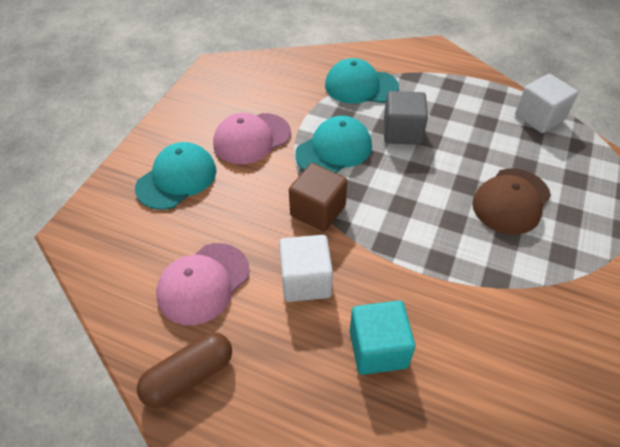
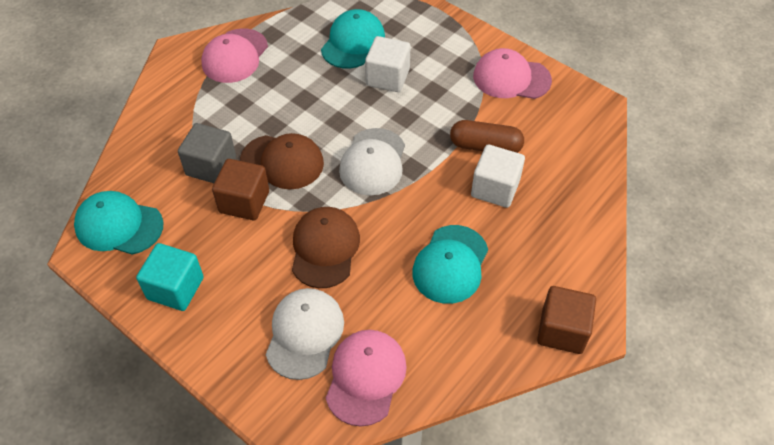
brown cap: 1 -> 2
brown cube: 1 -> 2
pink cap: 2 -> 3
white cap: 0 -> 2

